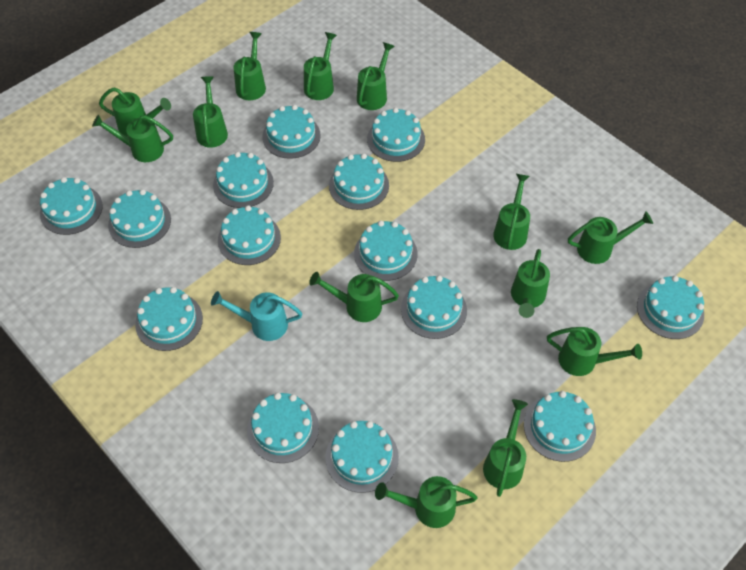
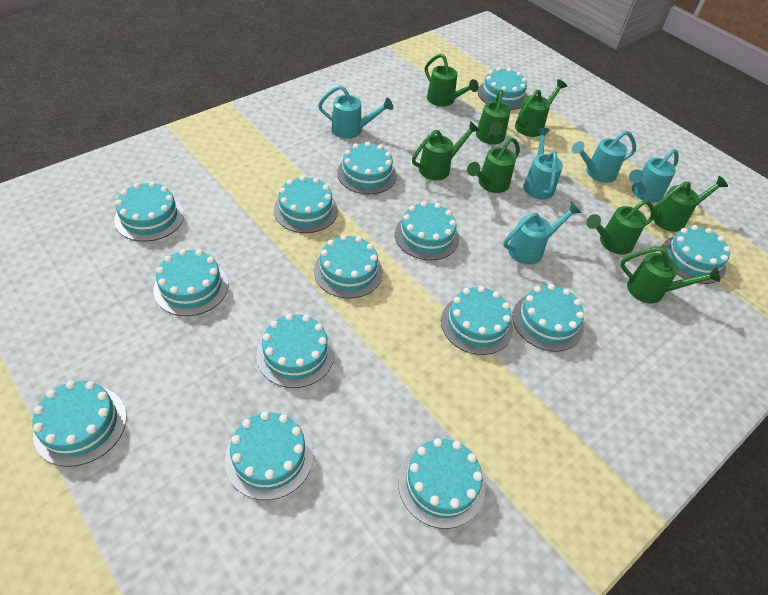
green watering can: 13 -> 8
turquoise watering can: 1 -> 5

